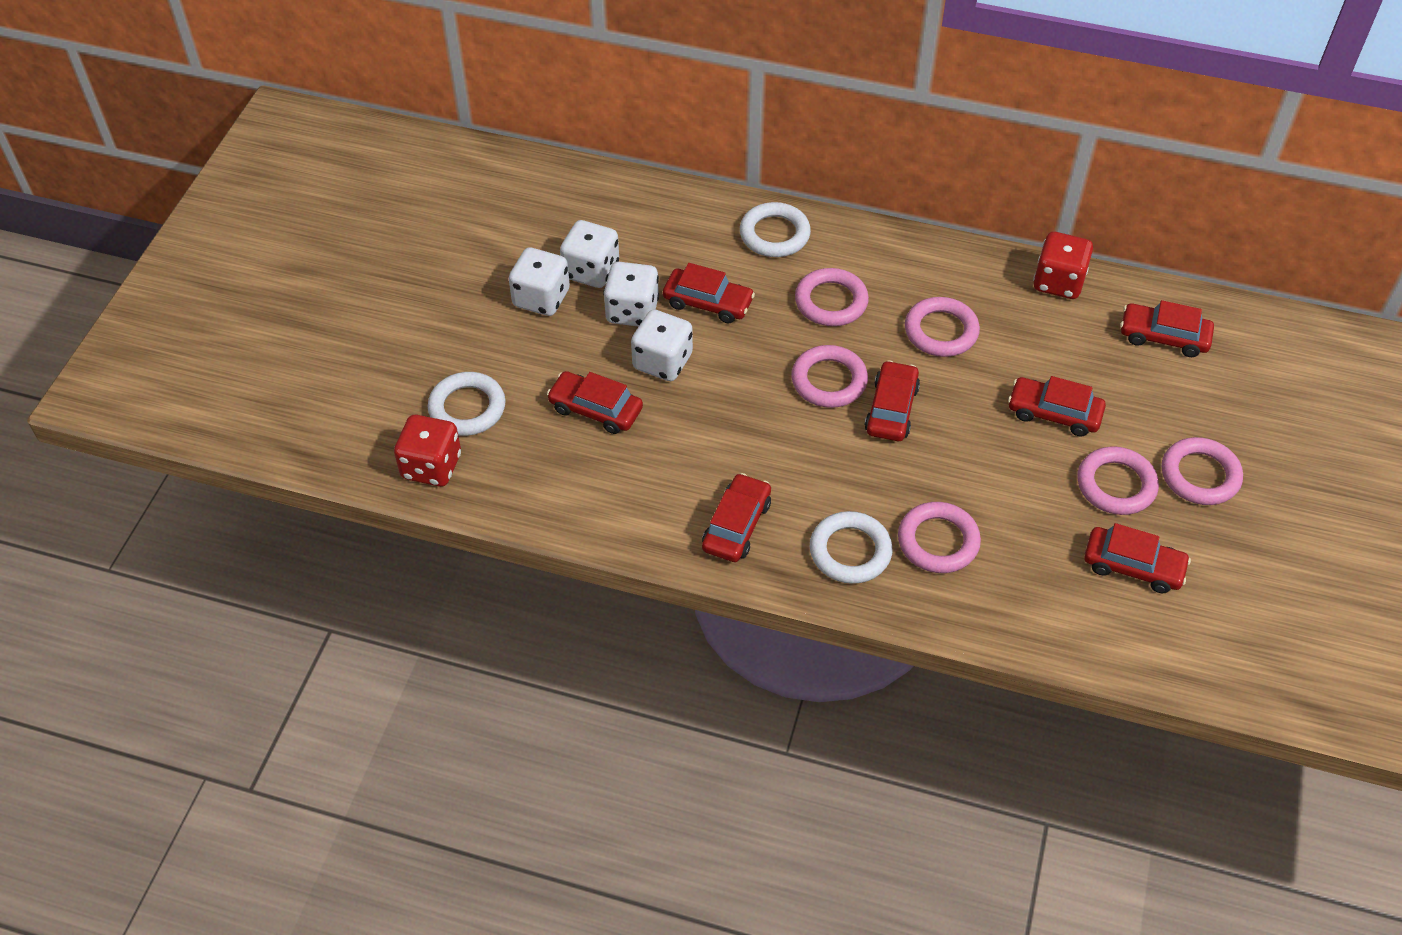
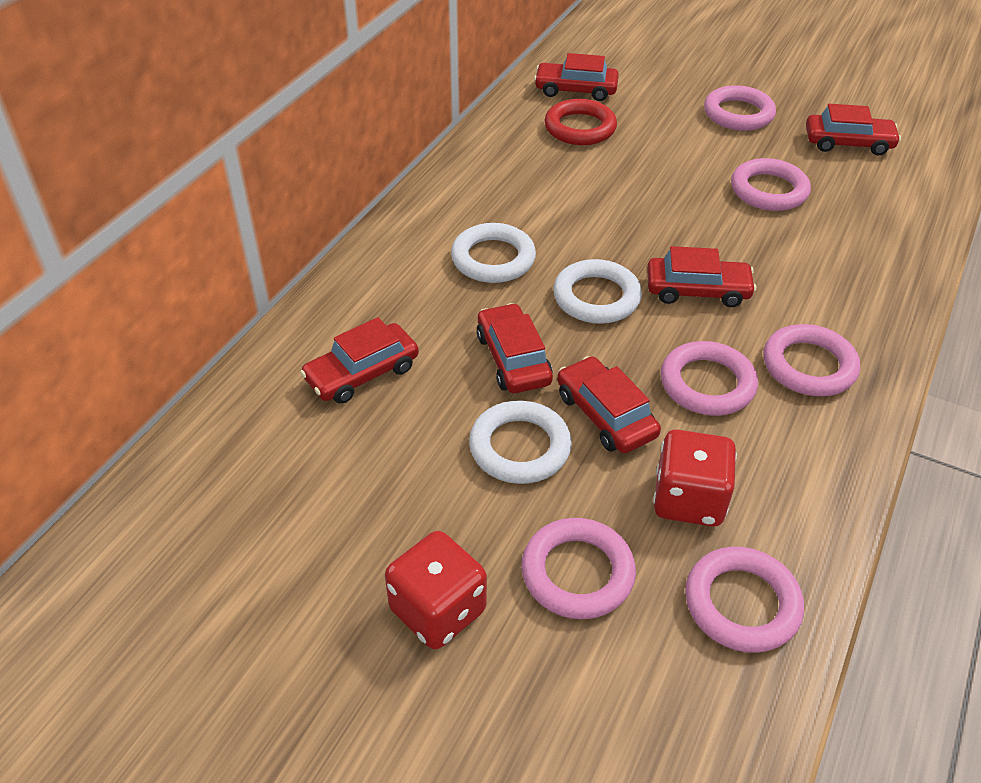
red car: 7 -> 6
red ring: 0 -> 1
white dice: 4 -> 0

